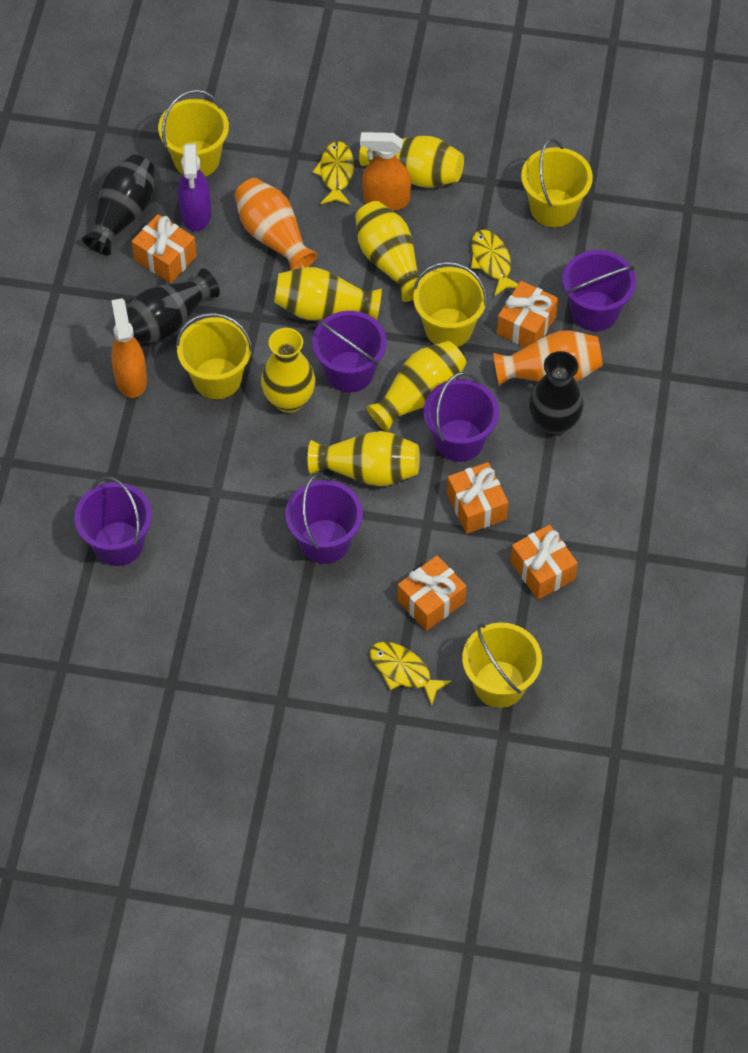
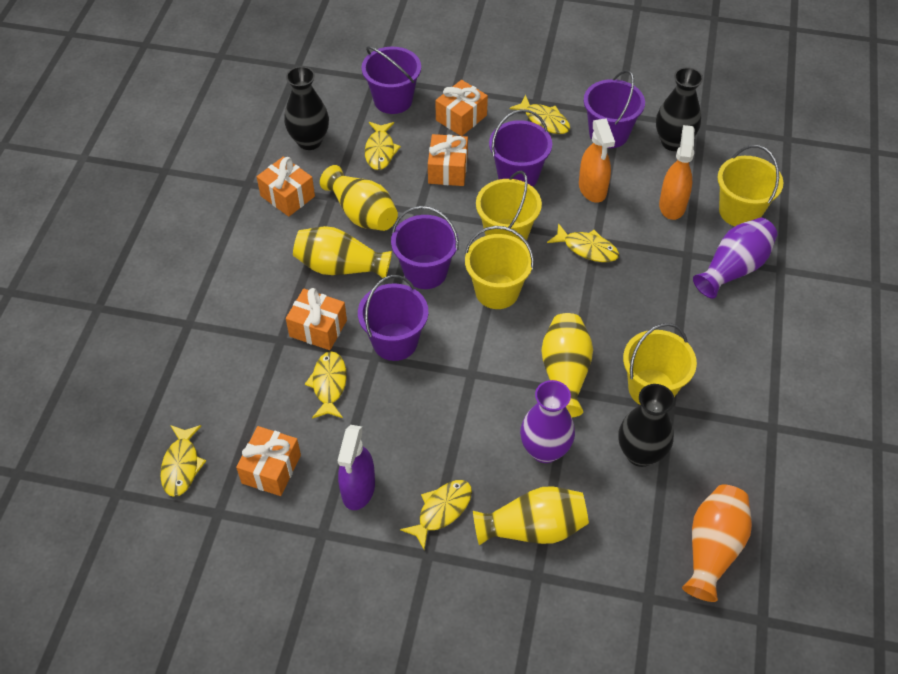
orange vase: 2 -> 1
purple vase: 0 -> 2
yellow bucket: 5 -> 4
yellow fish: 3 -> 6
yellow vase: 6 -> 4

